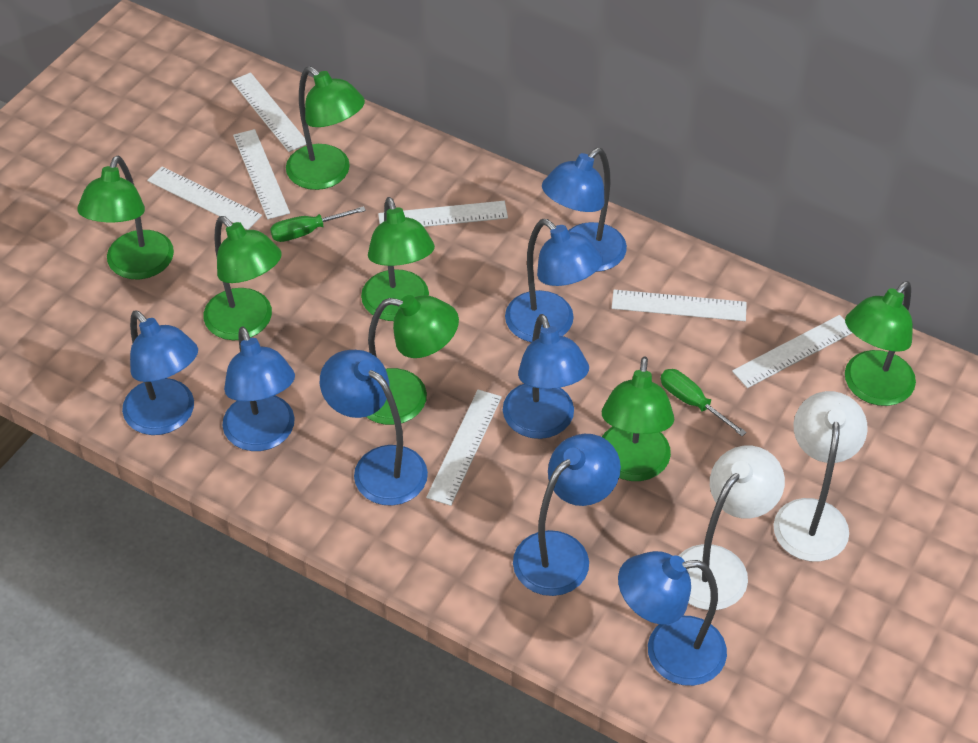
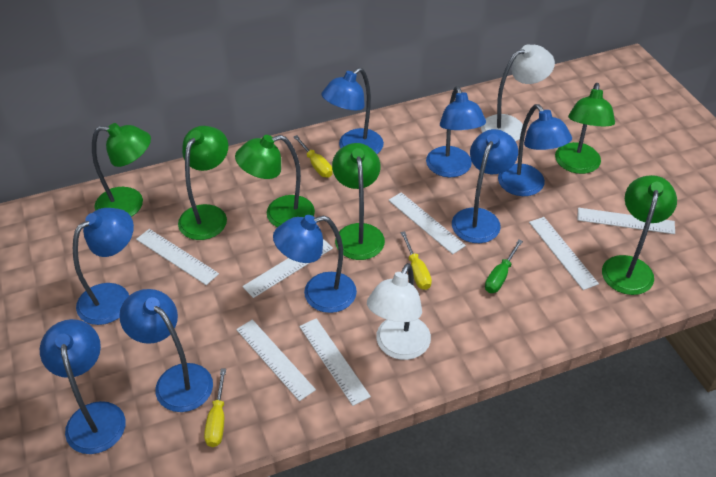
green lamp: 7 -> 6
green screwdriver: 2 -> 1
yellow screwdriver: 0 -> 3

